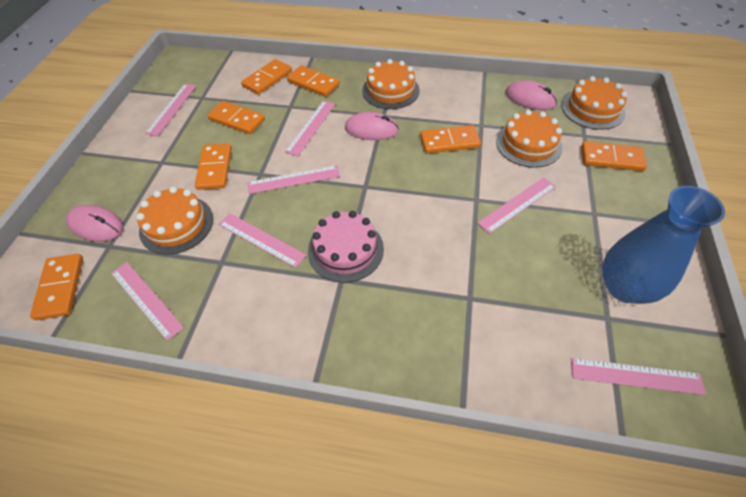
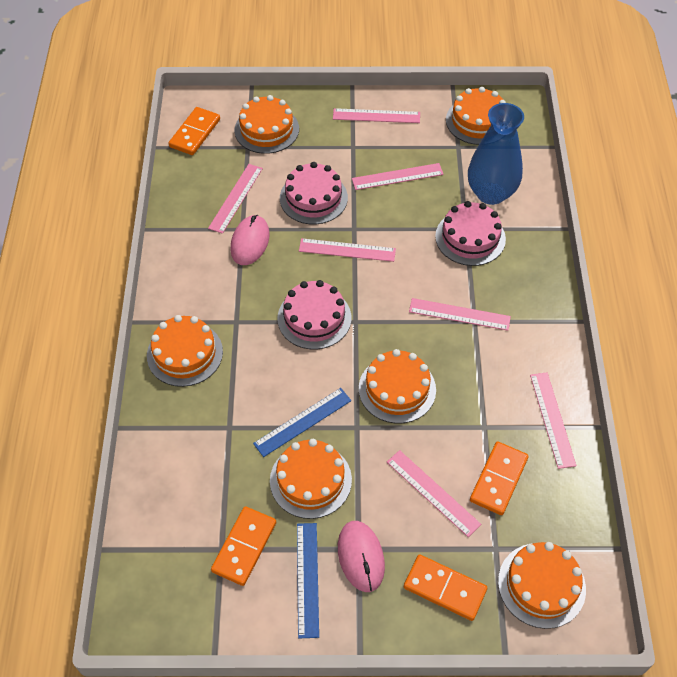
blue ruler: 0 -> 2
orange cake: 4 -> 6
orange domino: 7 -> 4
pink cake: 1 -> 3
pink mouse: 3 -> 2

